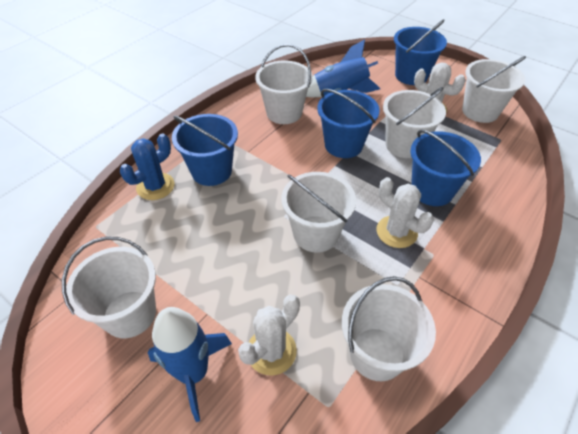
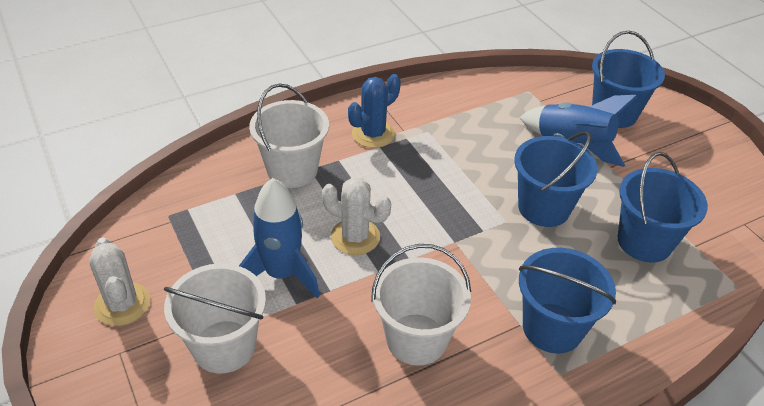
white bucket: 6 -> 3
white cactus: 3 -> 2

